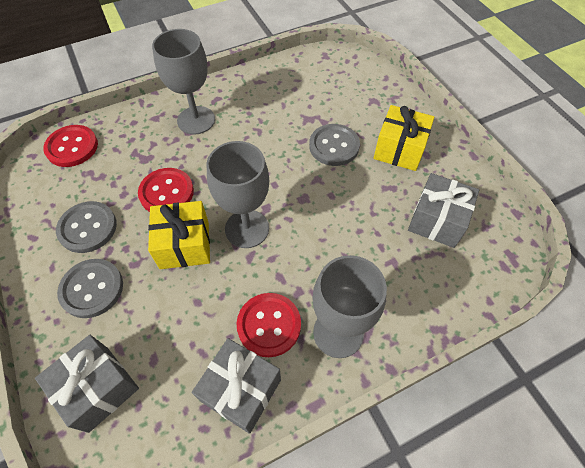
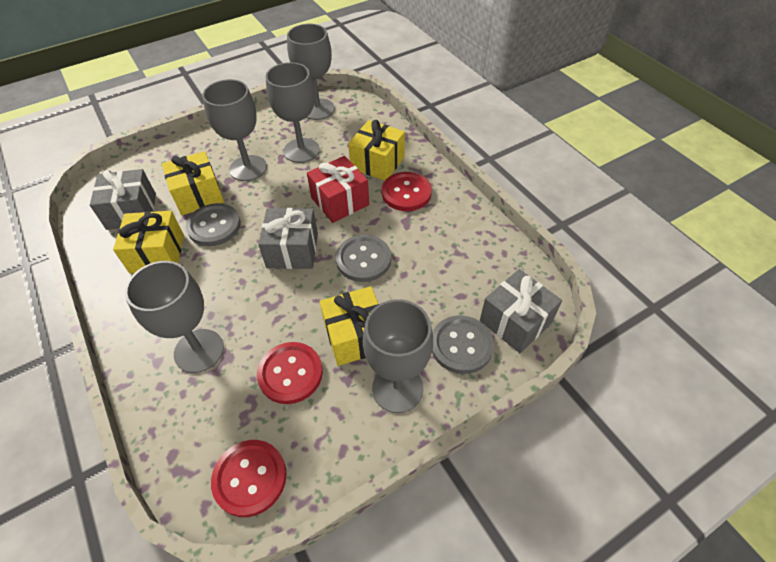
grey goblet: 3 -> 5
red gift: 0 -> 1
yellow gift: 2 -> 4

